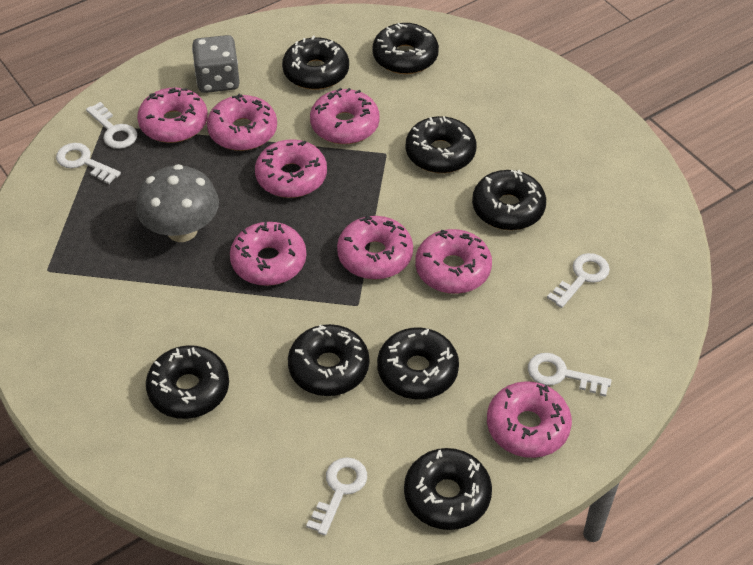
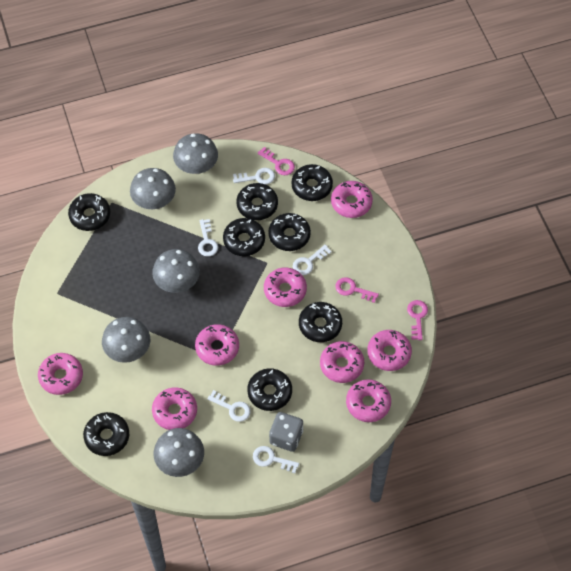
grey mushroom: 1 -> 5
pink key: 0 -> 3

